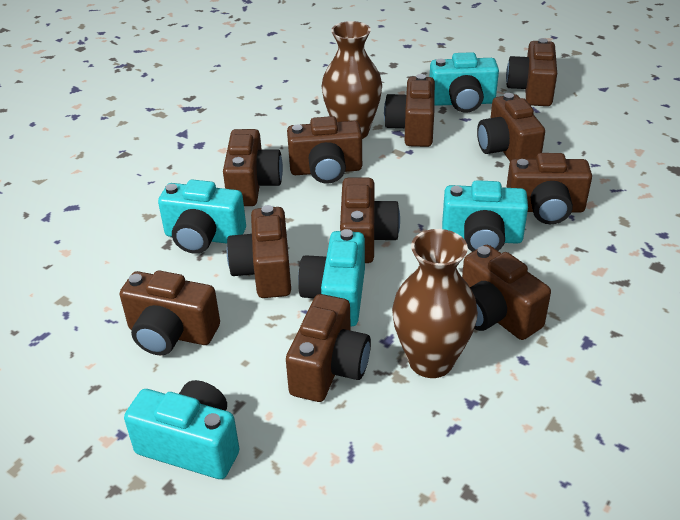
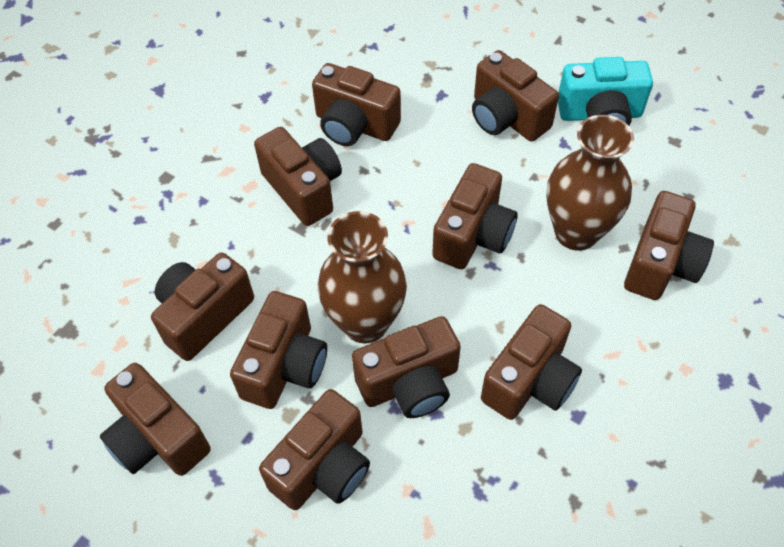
turquoise camera: 5 -> 1

